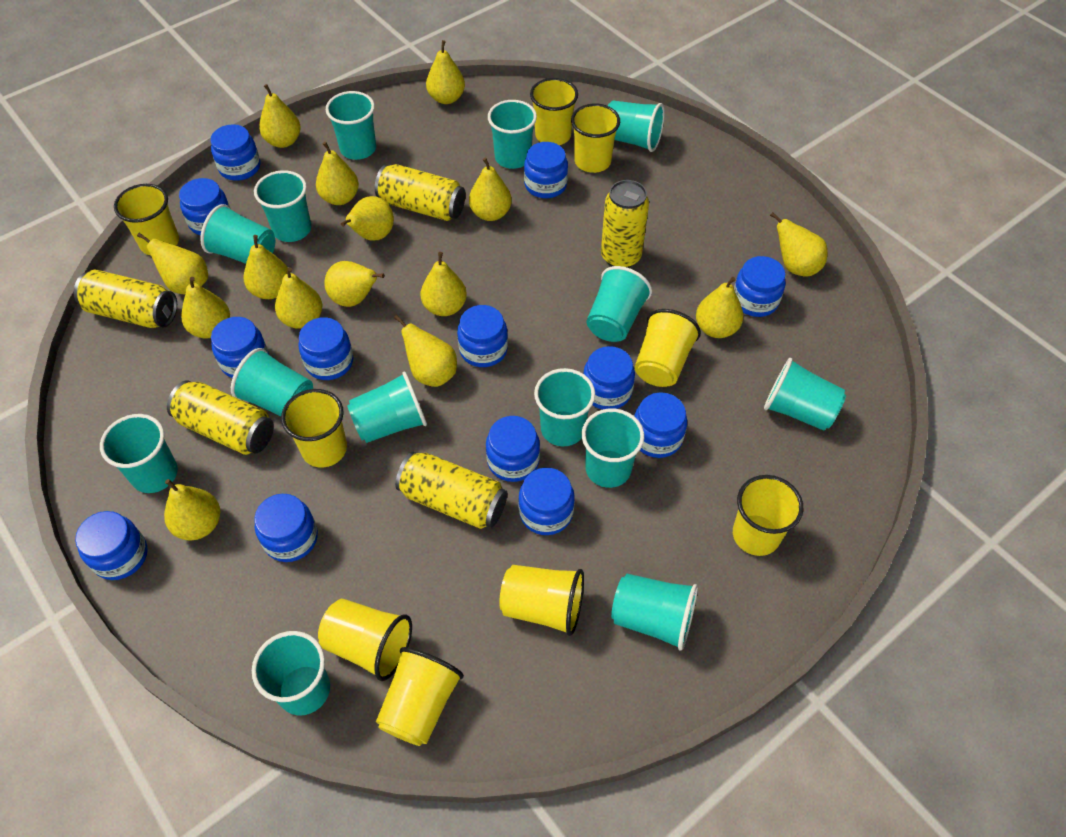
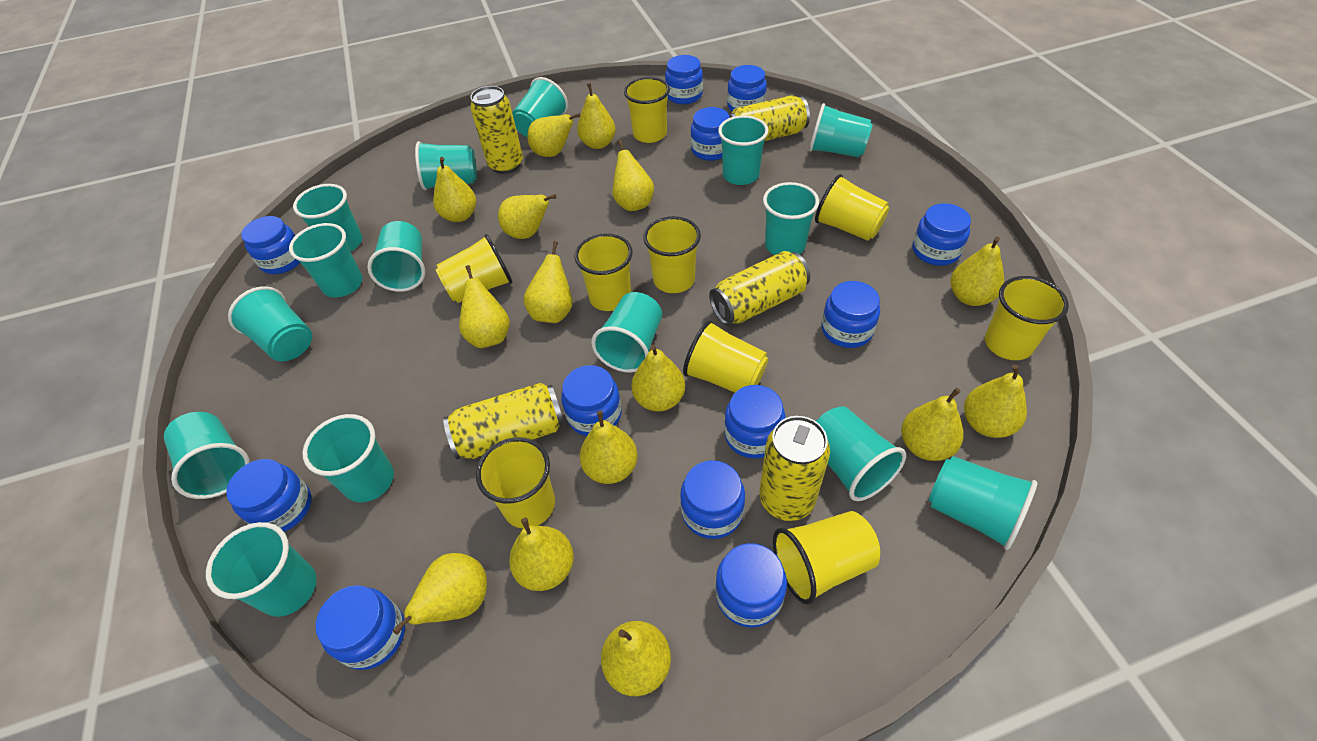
blue jar: 13 -> 12
turquoise cup: 14 -> 15

